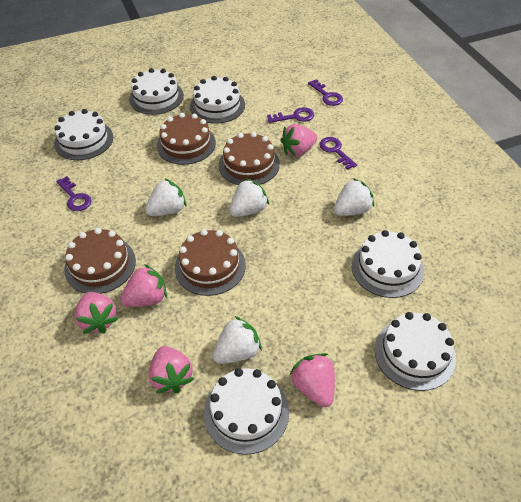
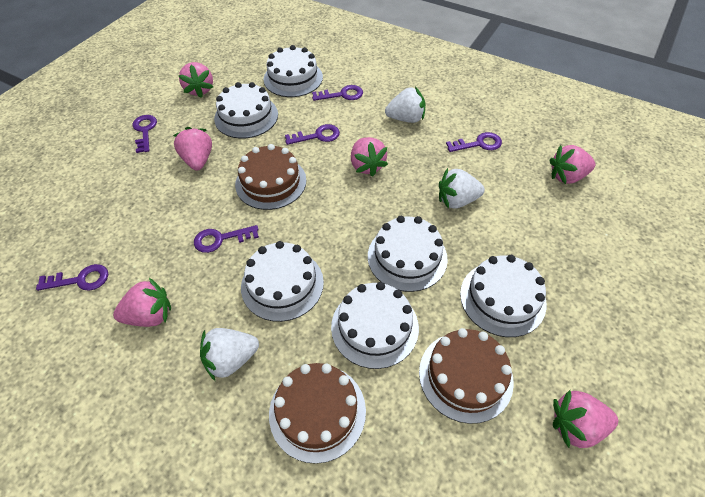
brown cake: 4 -> 3
pink strawberry: 5 -> 6
purple key: 4 -> 6
white strawberry: 4 -> 3

